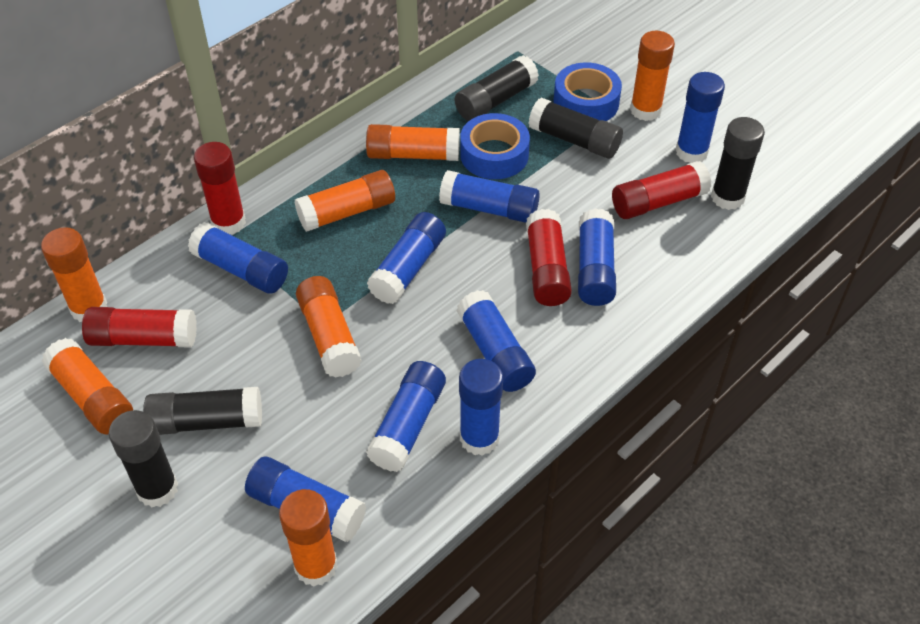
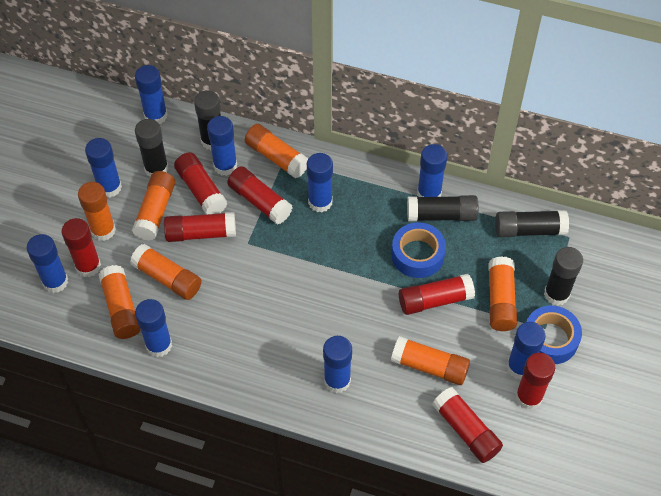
red glue stick: 4 -> 7

